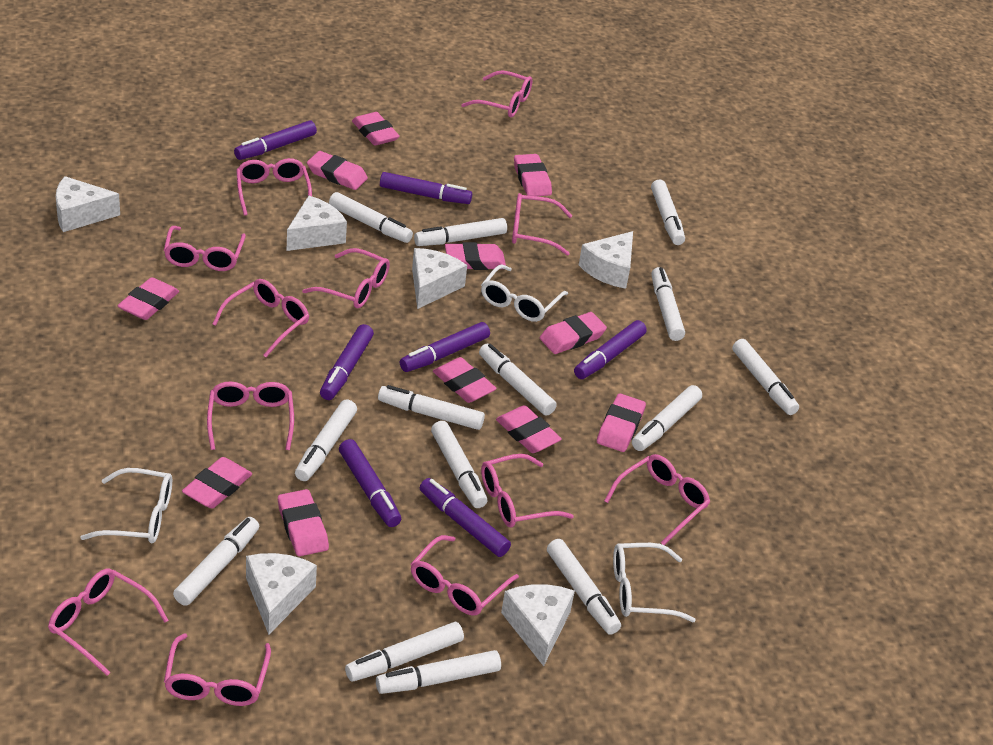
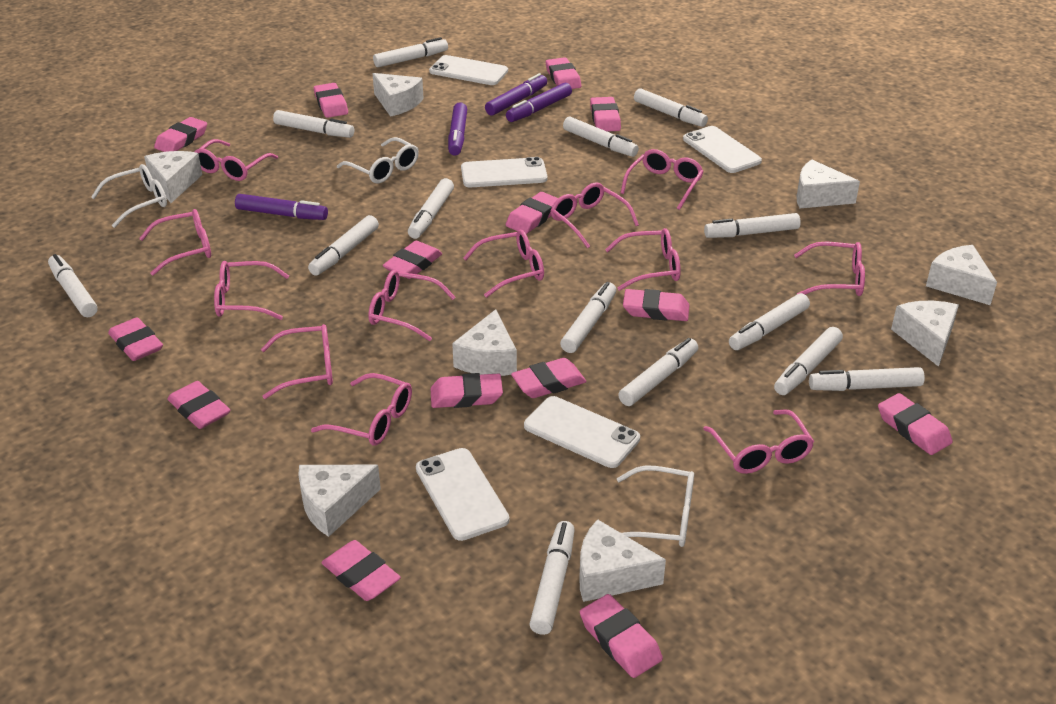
pink eraser: 11 -> 14
purple marker: 7 -> 4
white cheese: 6 -> 8
white phone: 0 -> 5

